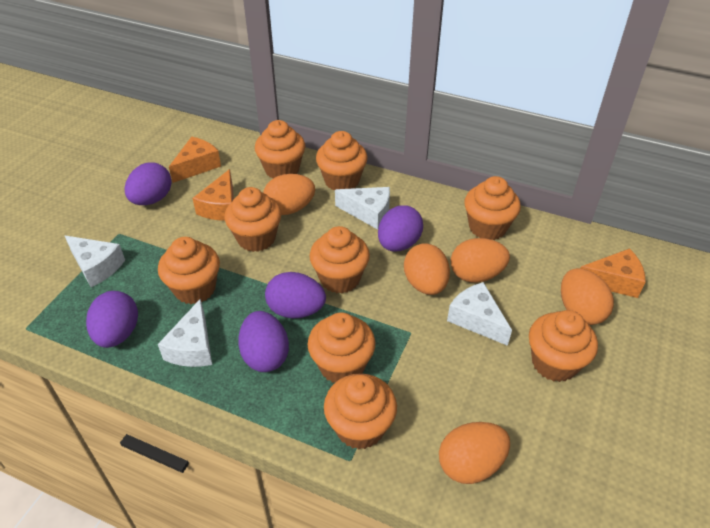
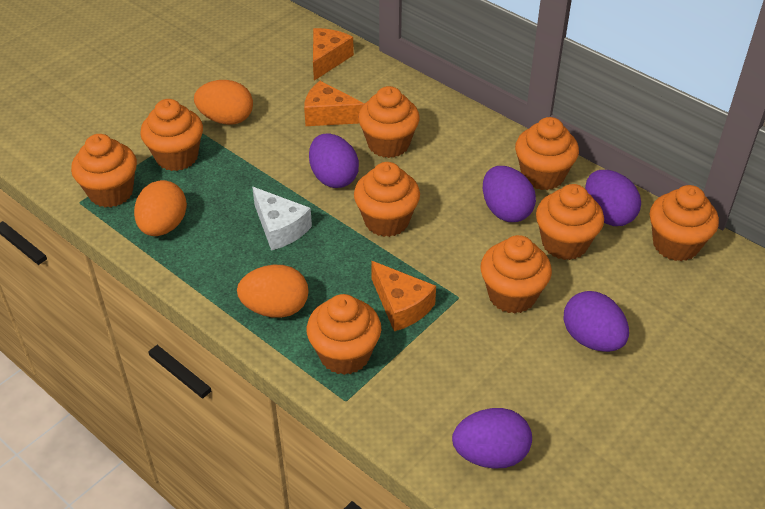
orange egg: 5 -> 3
white cheese: 4 -> 1

